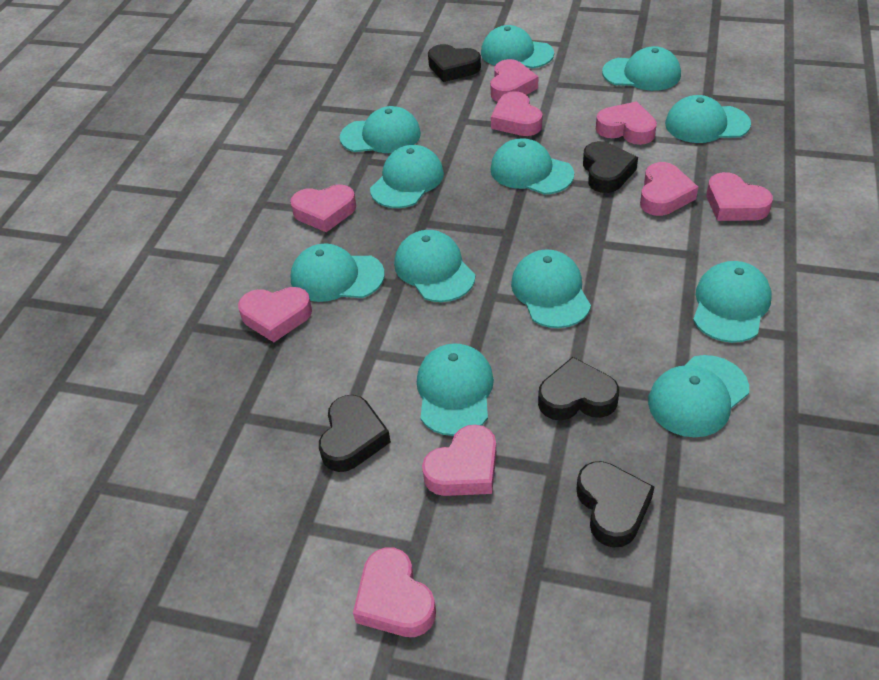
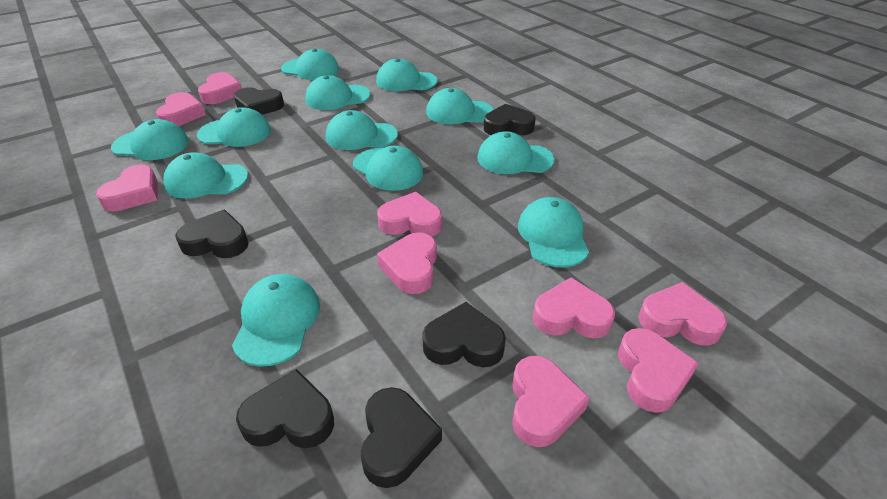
black heart: 5 -> 6

